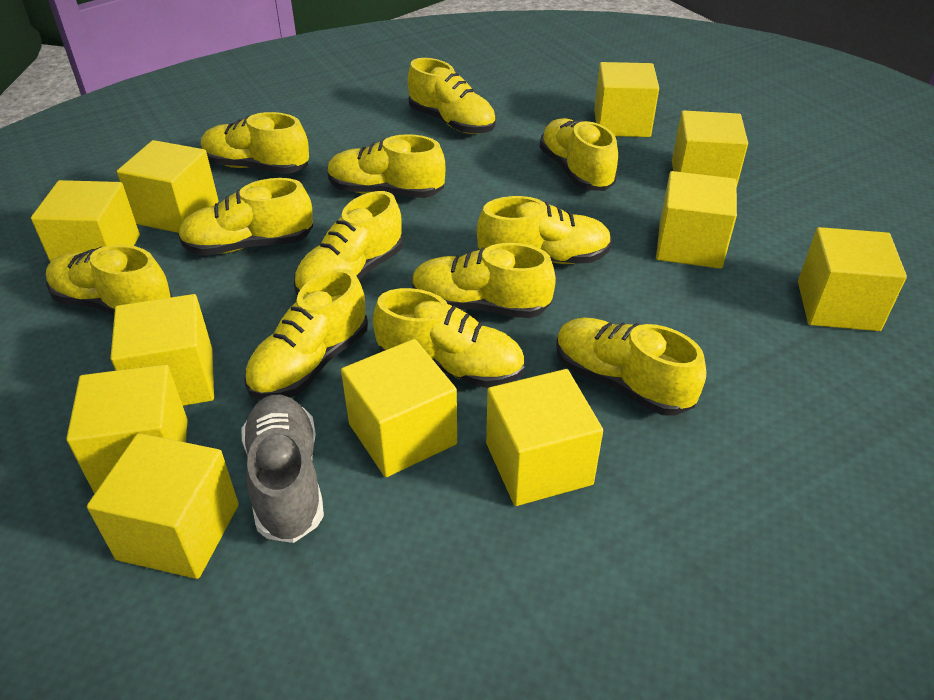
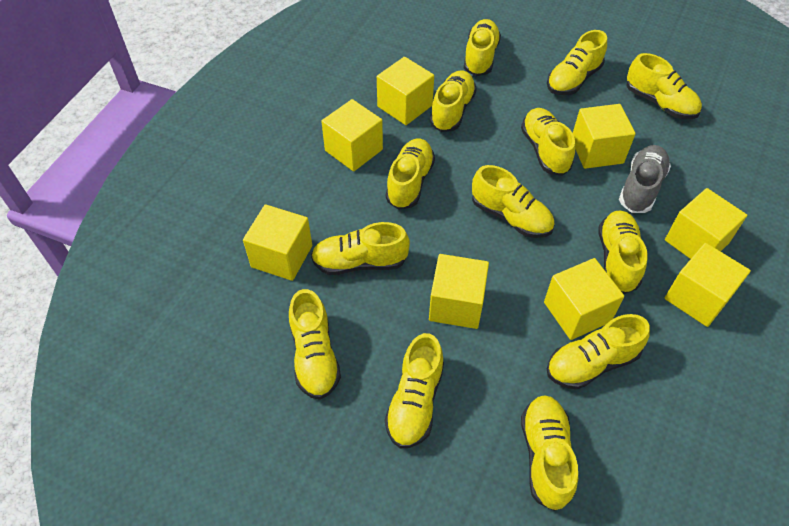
yellow cube: 11 -> 8
yellow shoe: 12 -> 13

